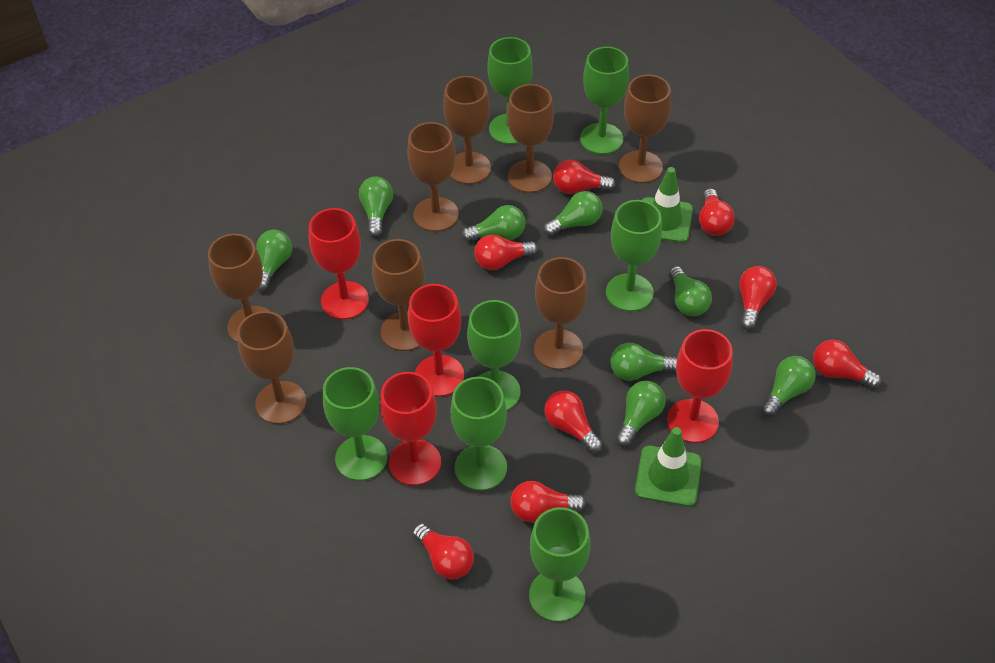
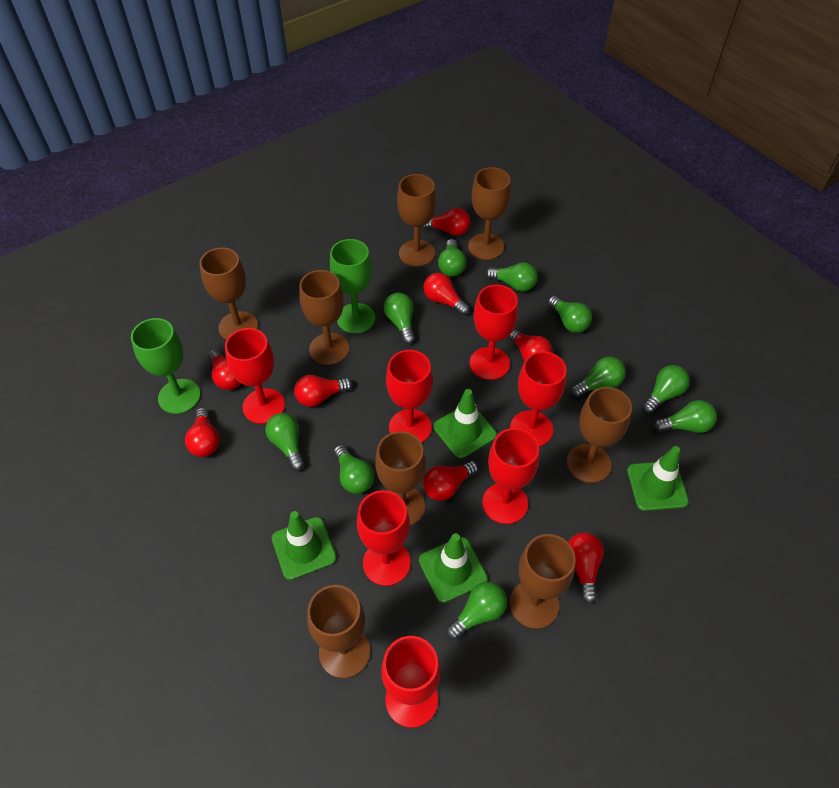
green goblet: 7 -> 2
green light bulb: 8 -> 10
green traffic cone: 2 -> 4
red goblet: 4 -> 7

